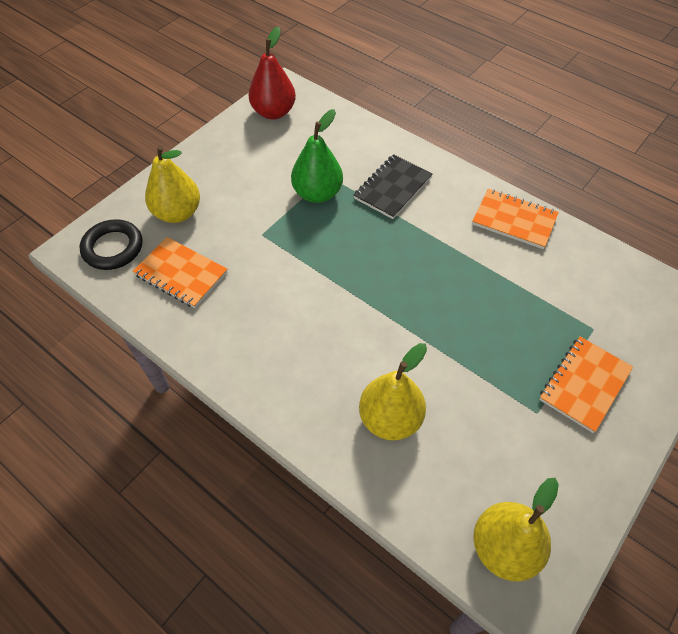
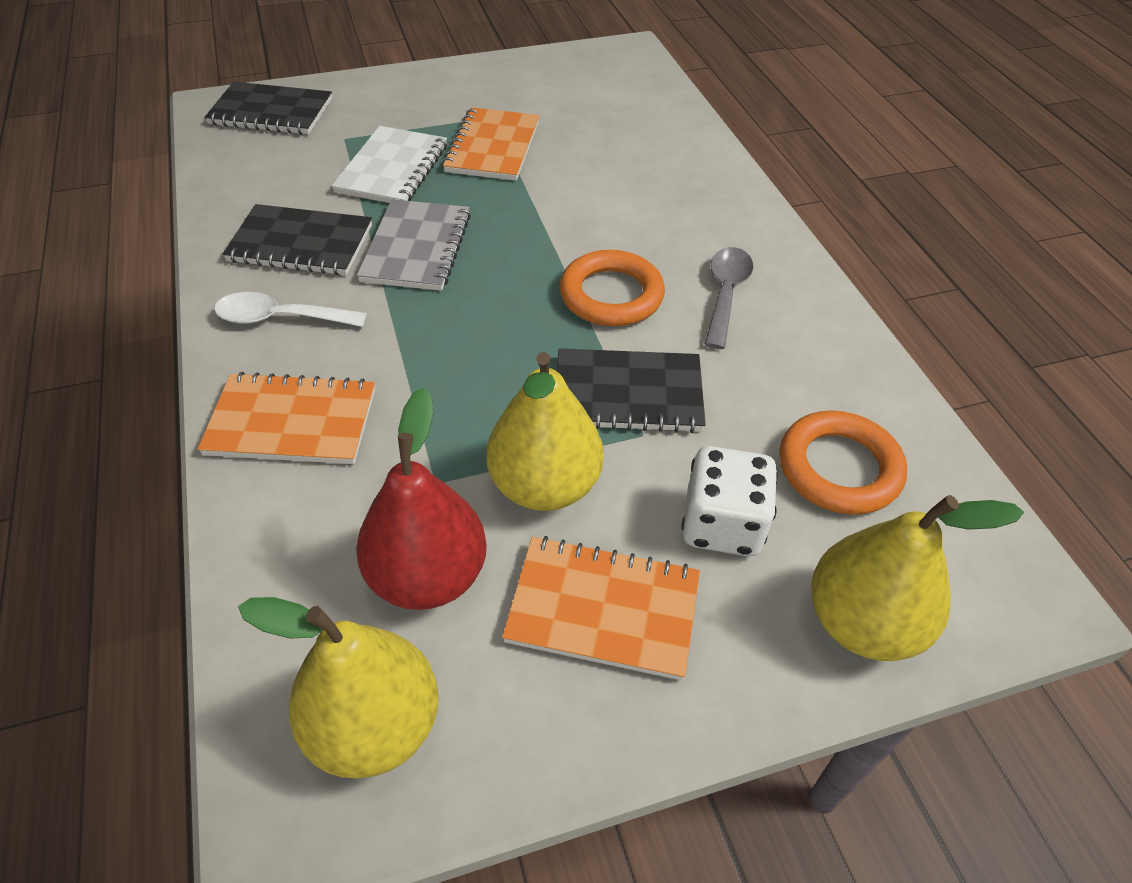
black notebook: 1 -> 3
black ring: 1 -> 0
green pear: 1 -> 0
grey notebook: 0 -> 1
grey spoon: 0 -> 1
orange ring: 0 -> 2
white dice: 0 -> 1
white notebook: 0 -> 1
white spoon: 0 -> 1

